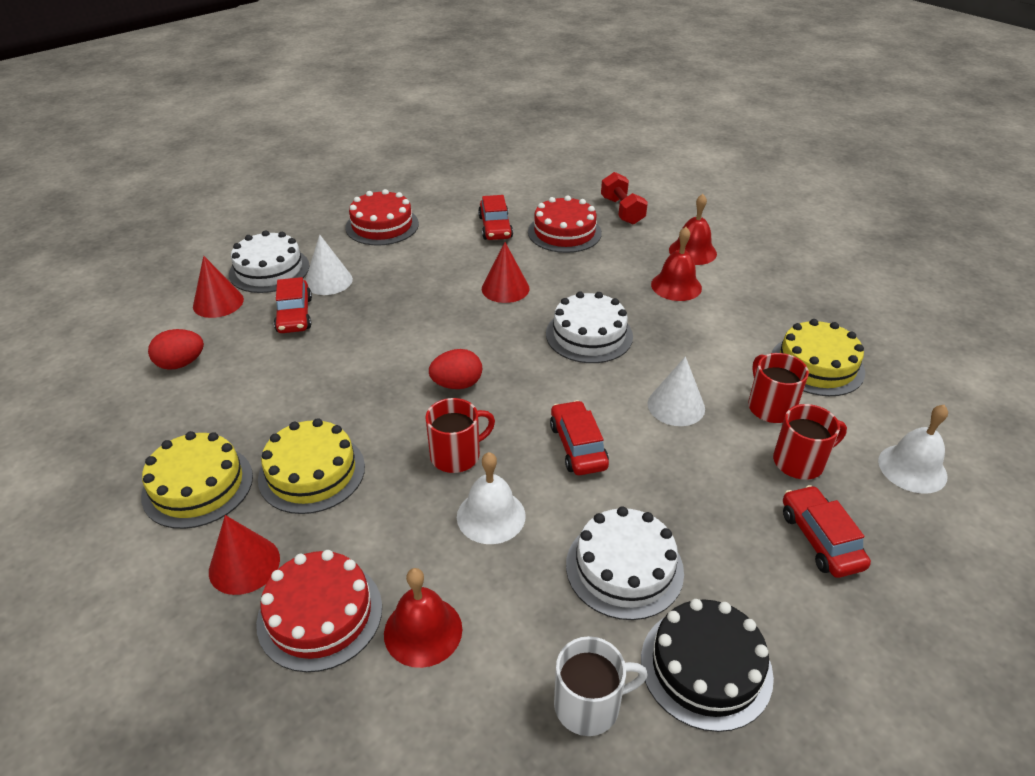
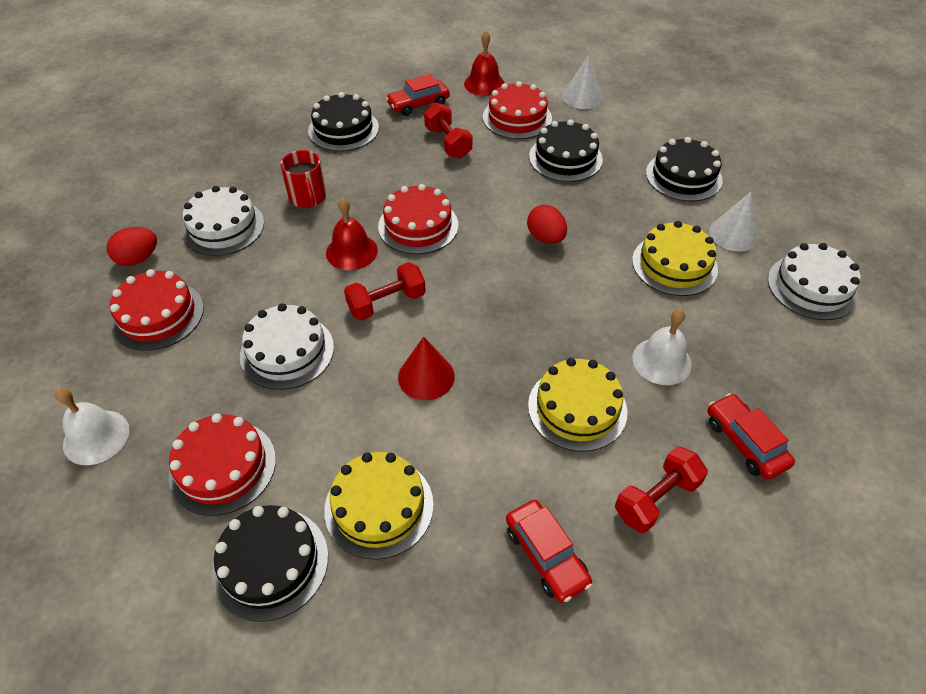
black cake: 1 -> 4
red bell: 3 -> 2
red cake: 3 -> 4
red car: 4 -> 3
red cone: 3 -> 1
red dumbbell: 1 -> 3
red mug: 3 -> 1
white mug: 1 -> 0

